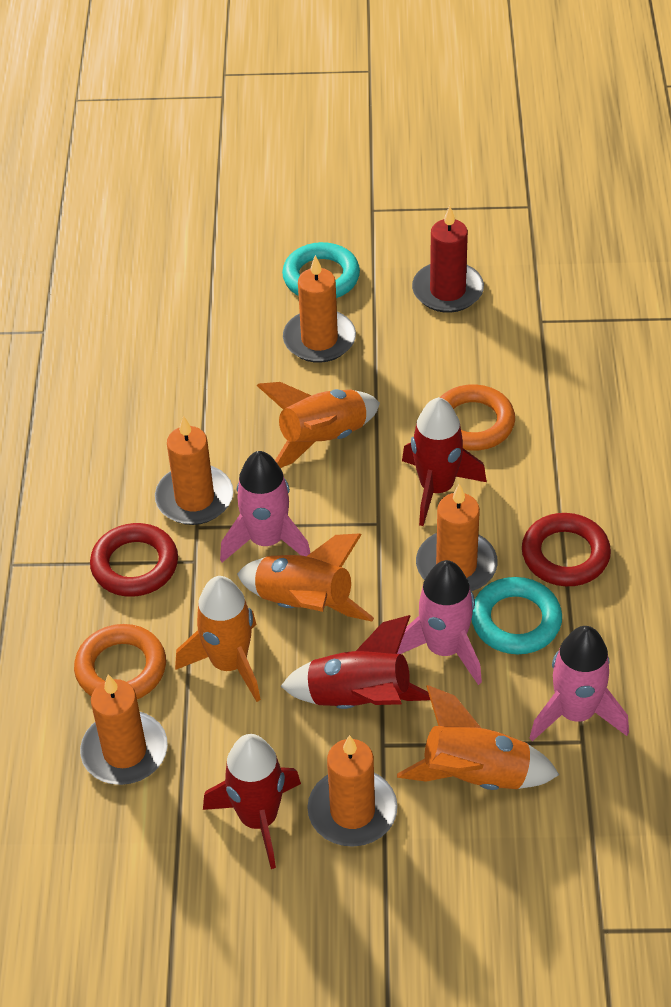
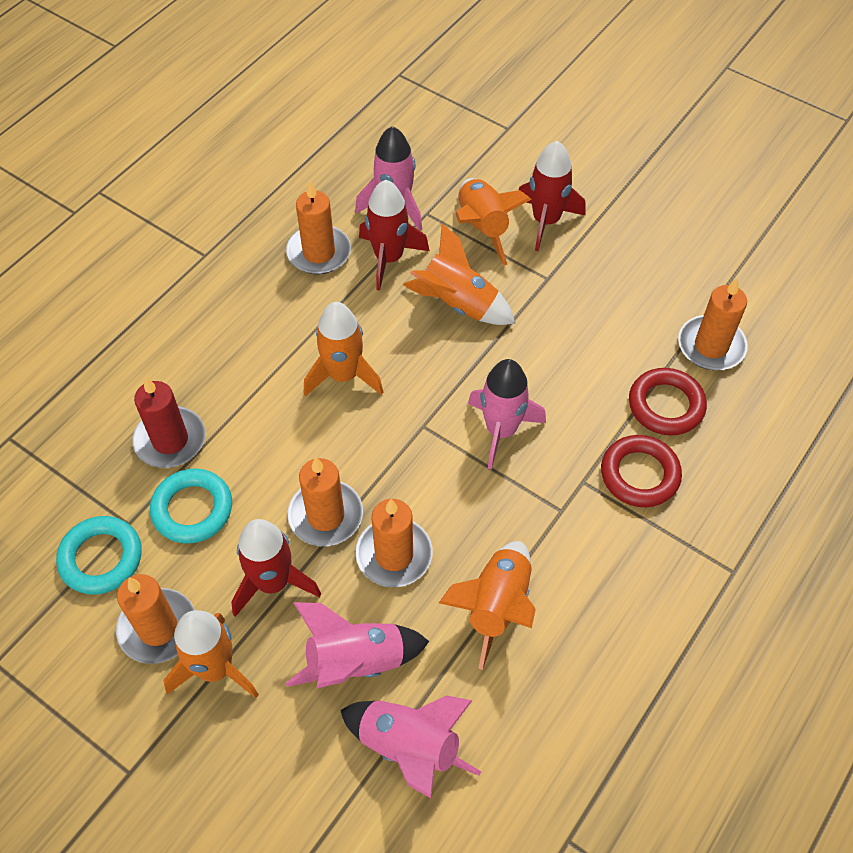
orange ring: 2 -> 0
orange rocket: 4 -> 5
pink rocket: 3 -> 4

